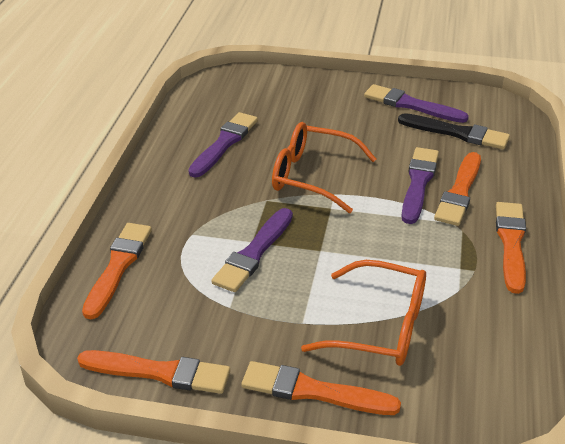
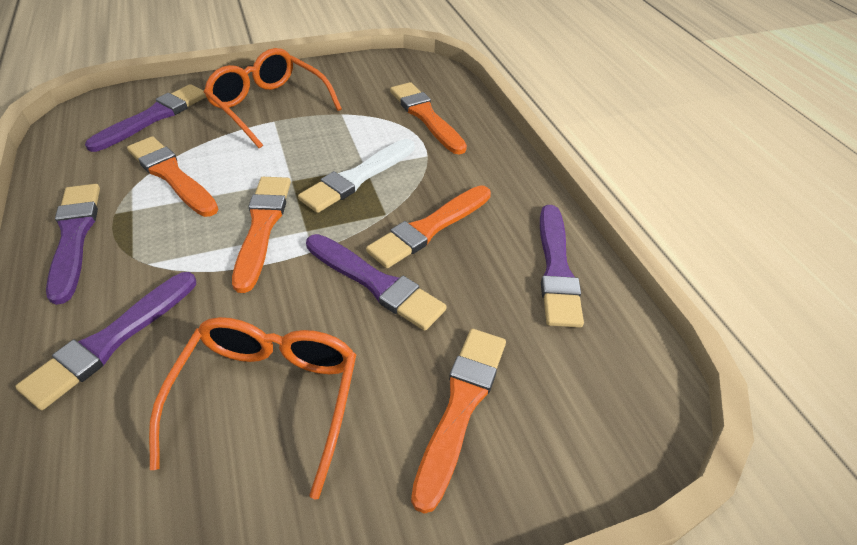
black brush: 1 -> 0
purple brush: 4 -> 5
white brush: 0 -> 1

